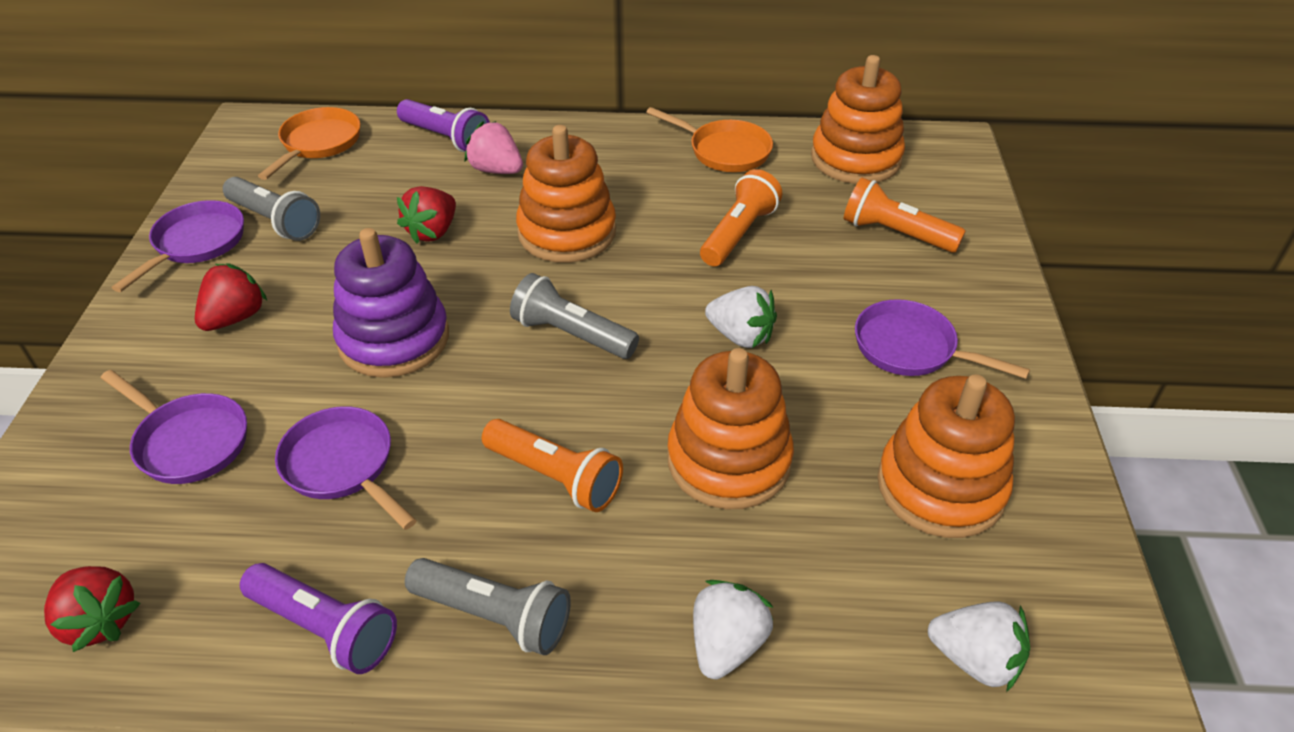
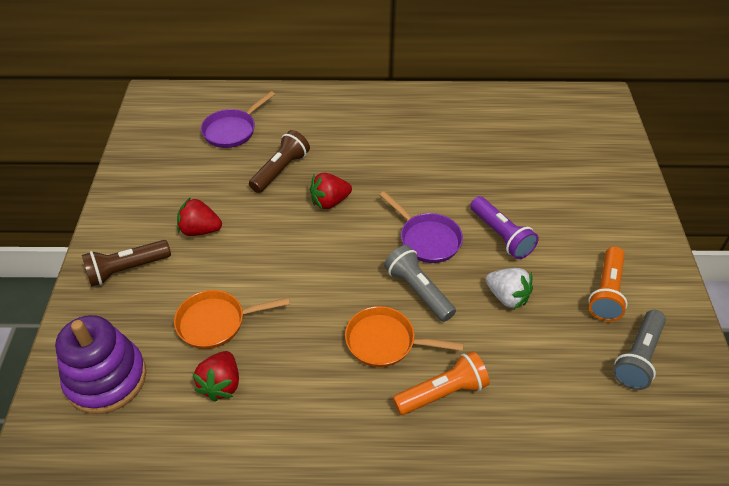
brown flashlight: 0 -> 2
grey flashlight: 3 -> 2
orange flashlight: 3 -> 2
orange stacking toy: 4 -> 0
pink strawberry: 1 -> 0
purple flashlight: 2 -> 1
purple pan: 4 -> 2
white strawberry: 3 -> 1

